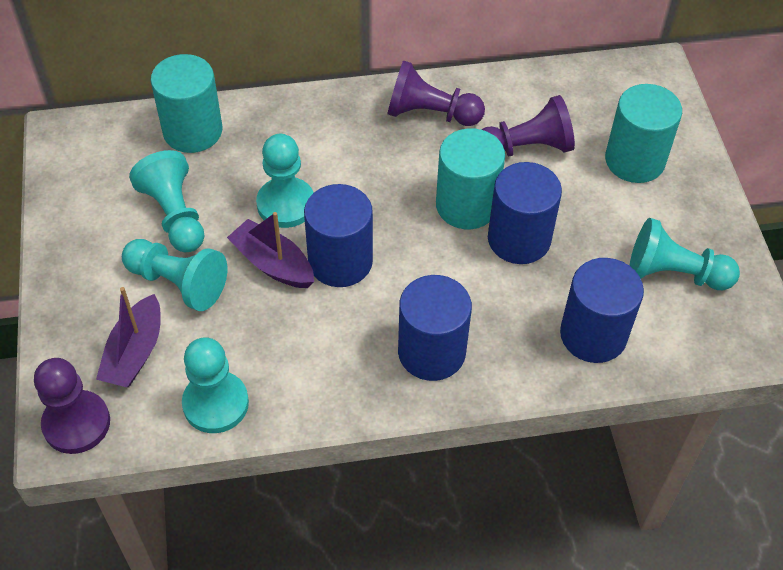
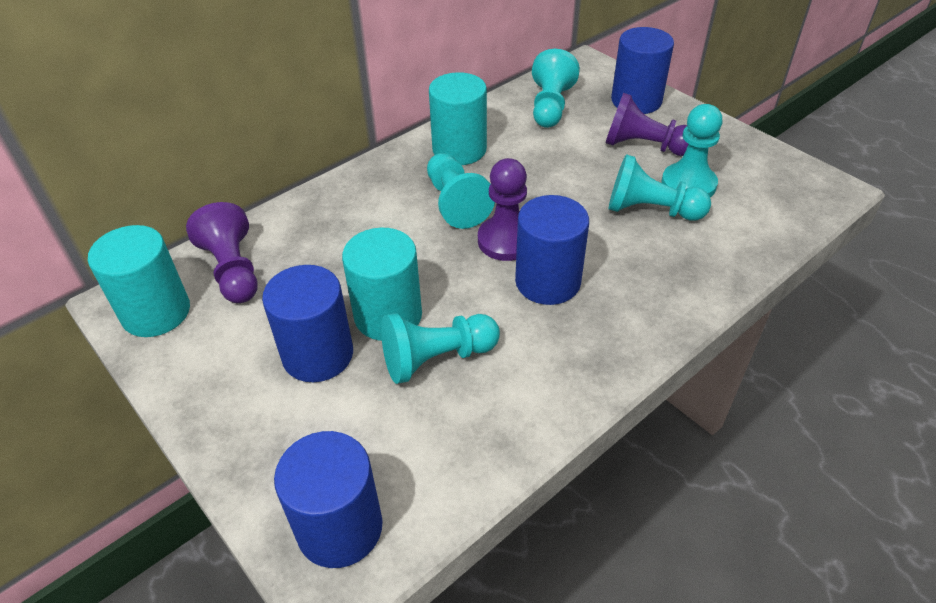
purple boat: 2 -> 0

